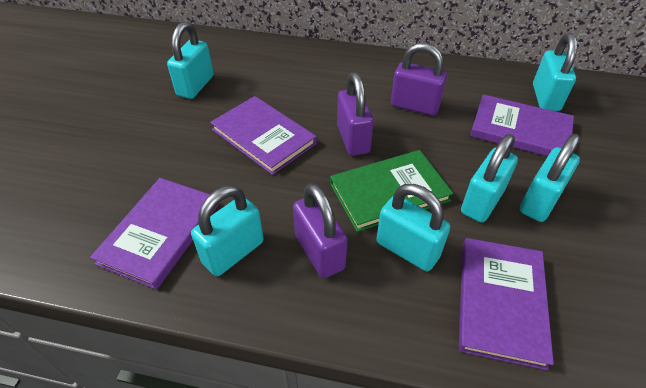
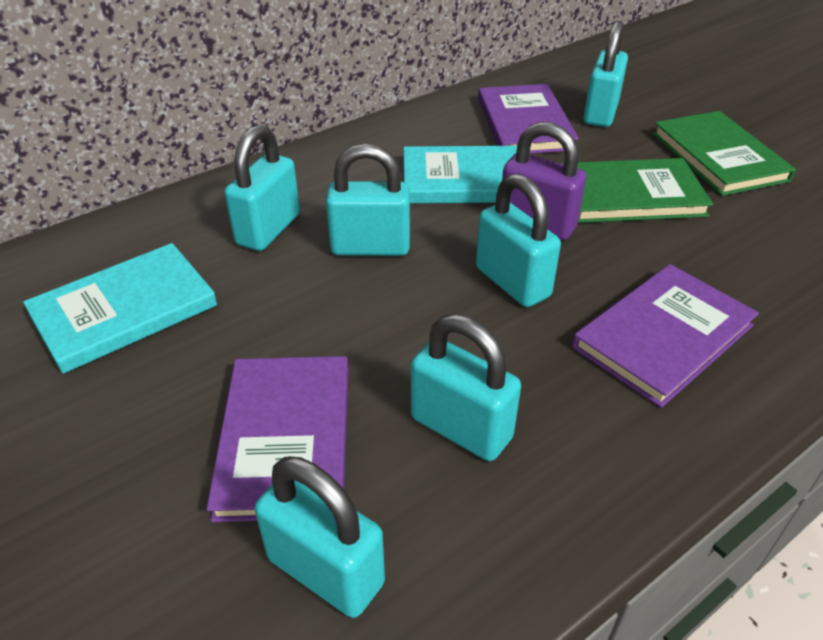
green book: 1 -> 2
purple book: 4 -> 3
purple padlock: 3 -> 1
turquoise book: 0 -> 2

